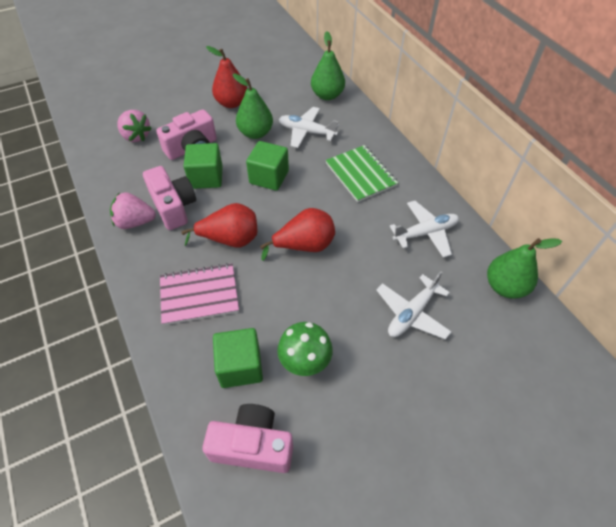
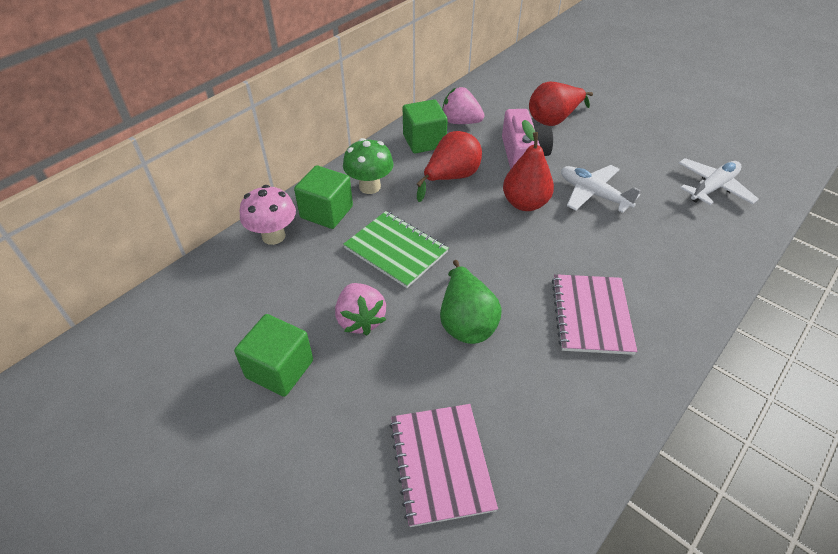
green pear: 3 -> 1
pink camera: 3 -> 1
pink mushroom: 0 -> 1
pink notebook: 1 -> 2
white plane: 3 -> 2

